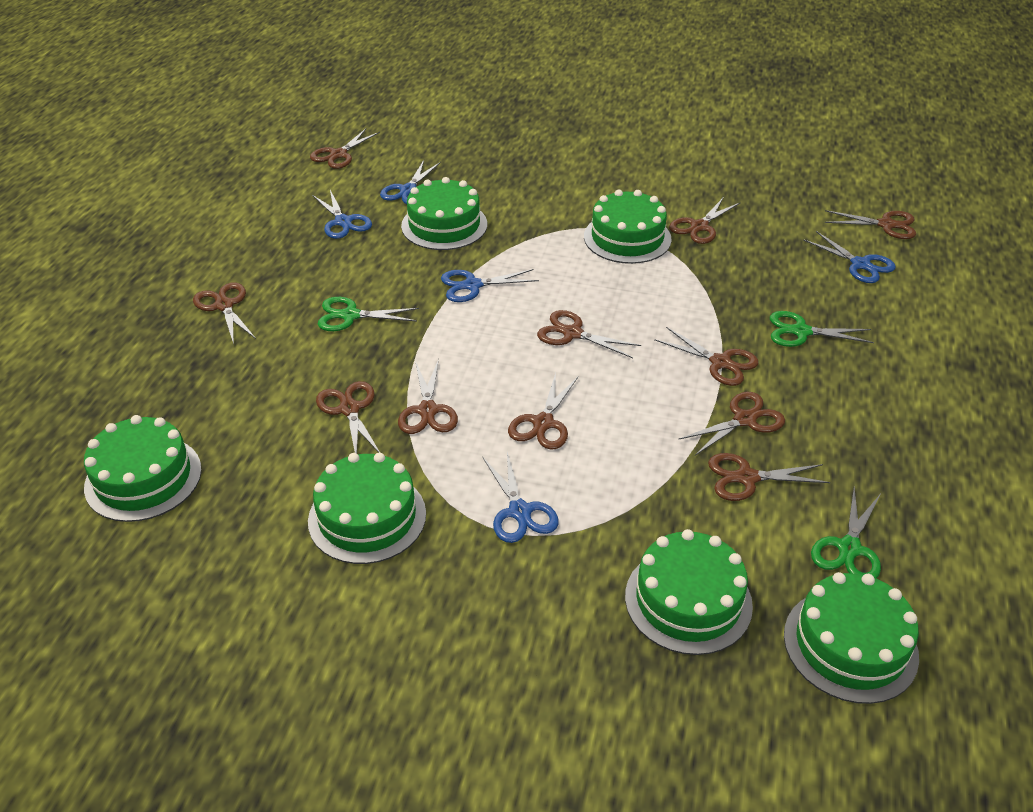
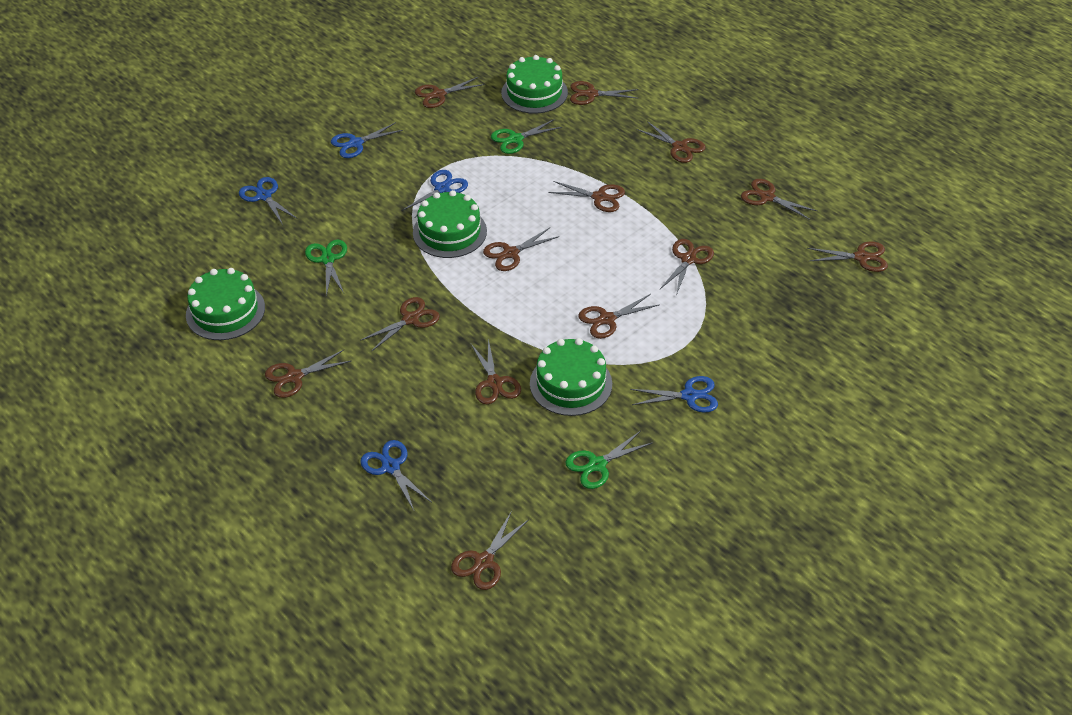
brown scissors: 11 -> 13
green cake: 6 -> 4

